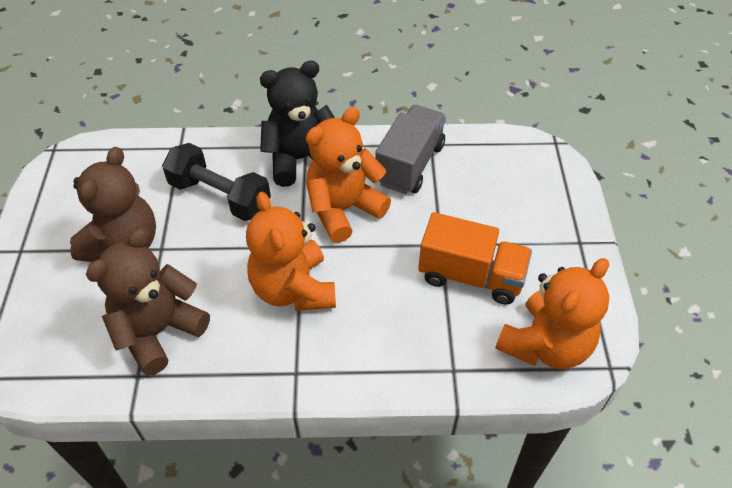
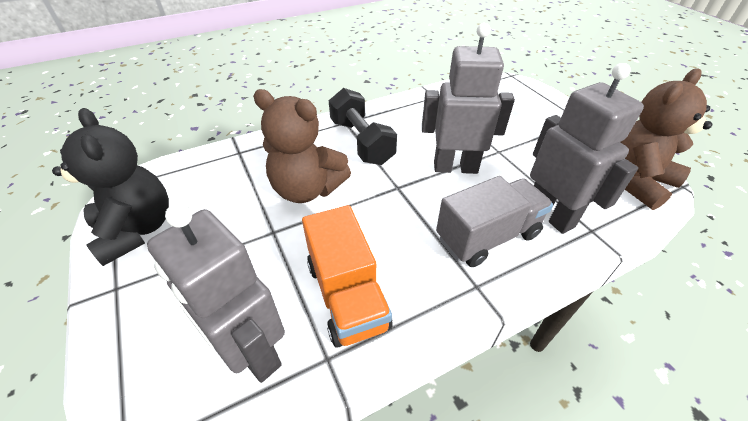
grey robot: 0 -> 3
orange teddy bear: 3 -> 0

